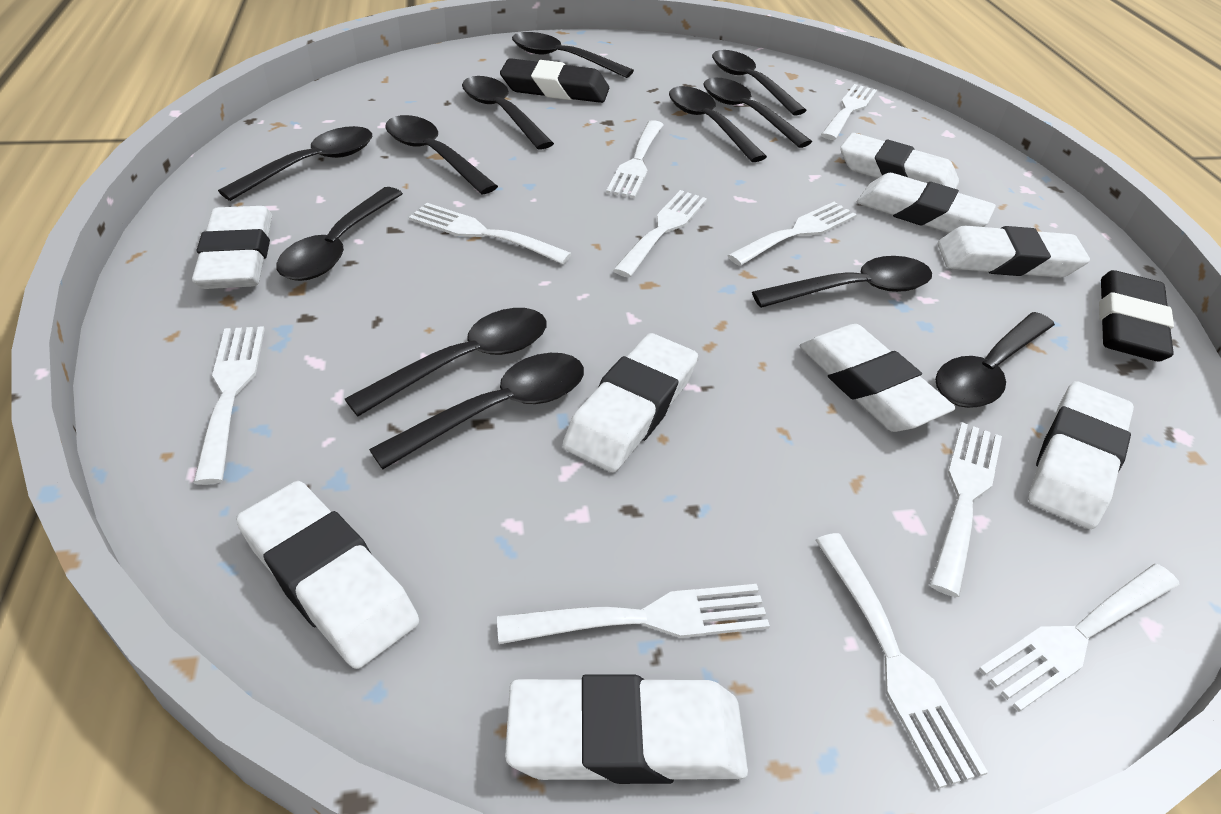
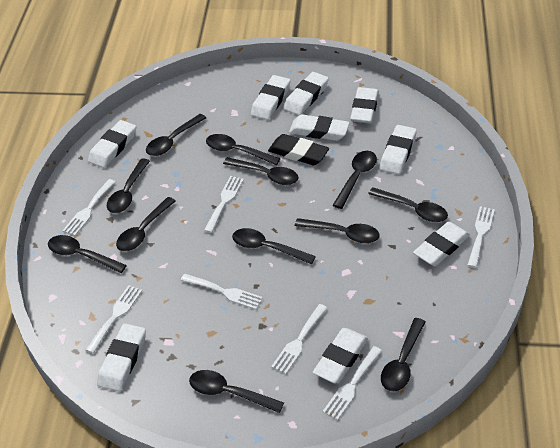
black eraser: 2 -> 1
white fork: 10 -> 7

